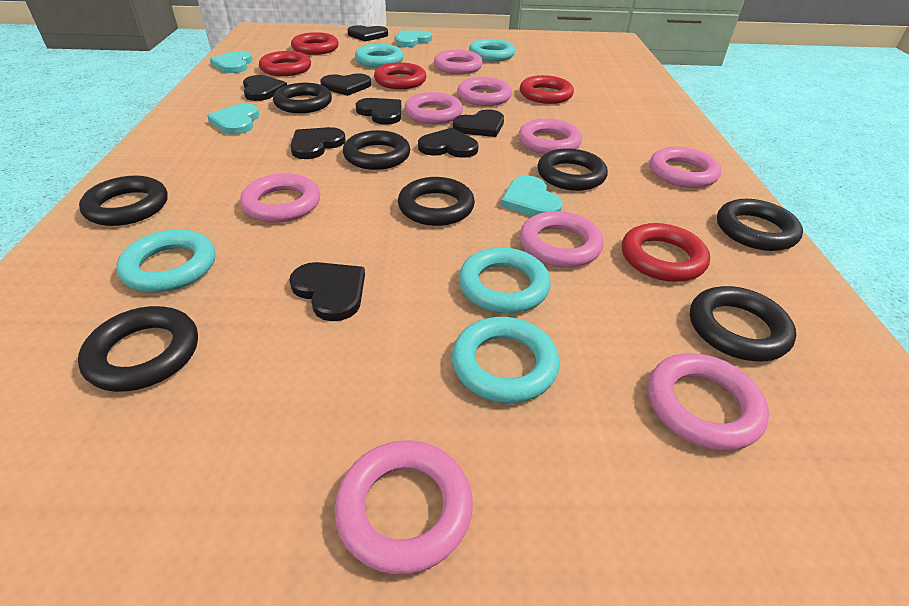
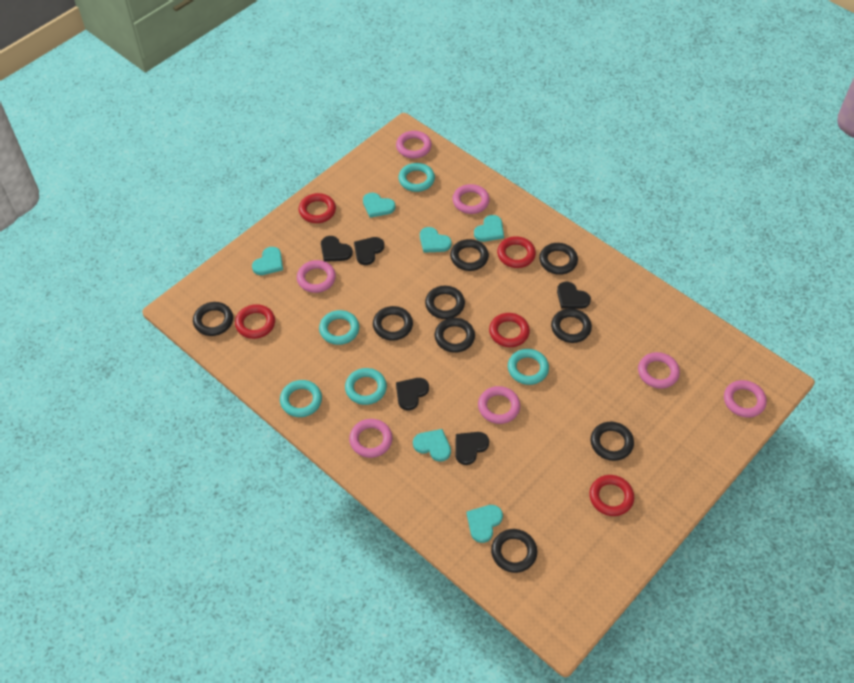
black heart: 8 -> 5
black ring: 8 -> 9
pink ring: 9 -> 7
turquoise heart: 4 -> 6

